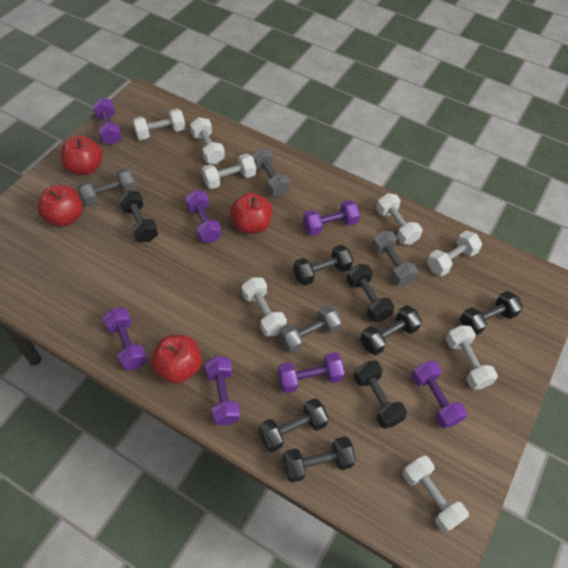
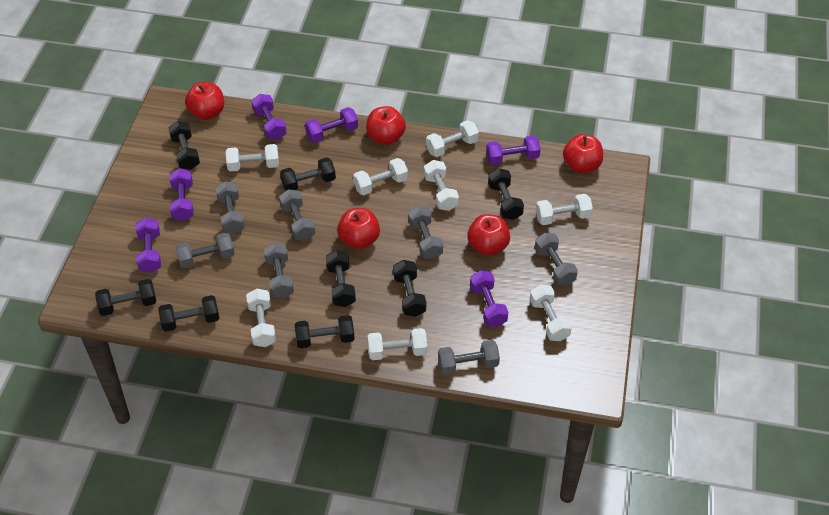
grey dumbbell: 4 -> 7
purple dumbbell: 7 -> 6
red apple: 4 -> 5

